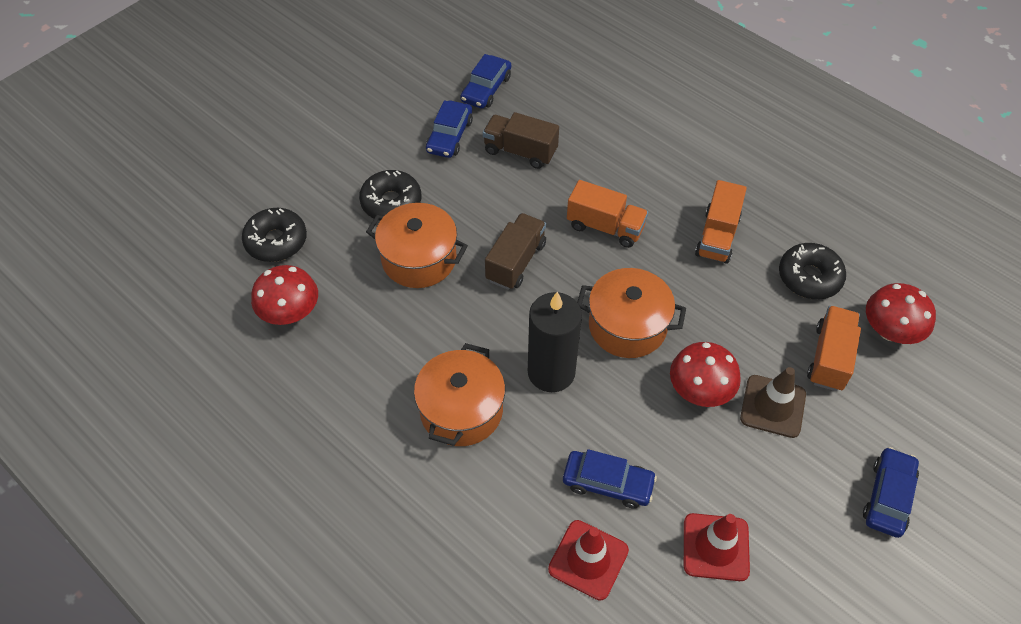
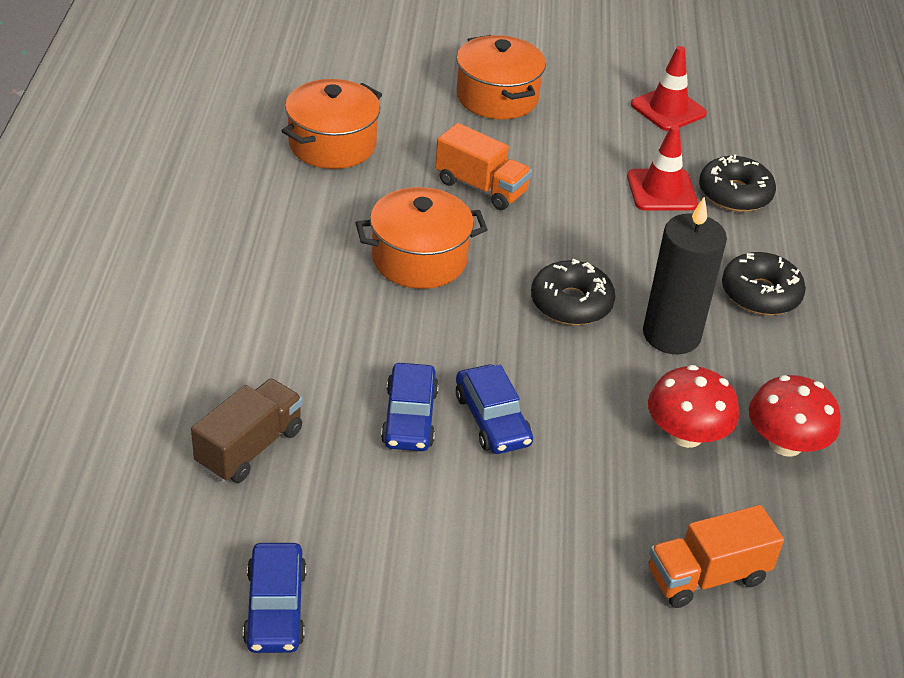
blue car: 4 -> 3
brown traffic cone: 1 -> 0
brown truck: 2 -> 1
orange truck: 3 -> 2
red mushroom: 3 -> 2

